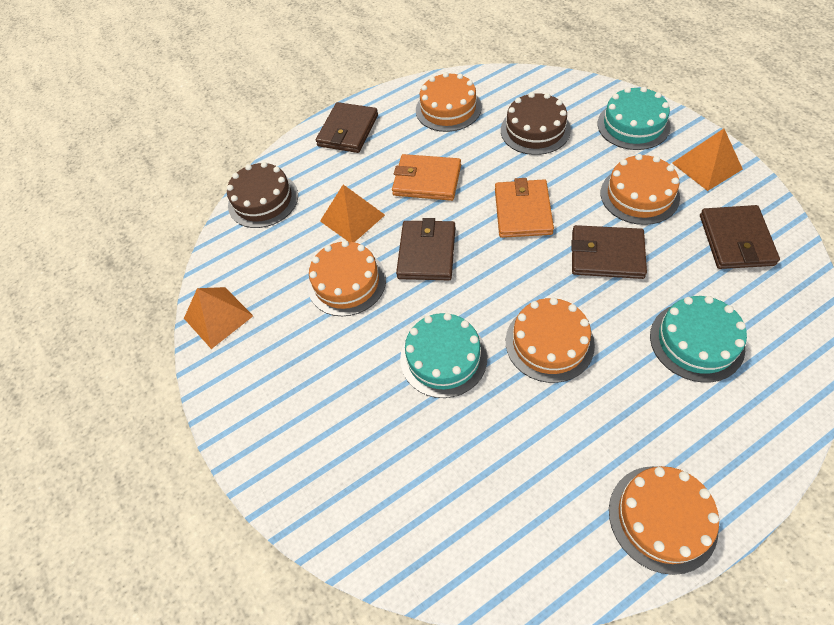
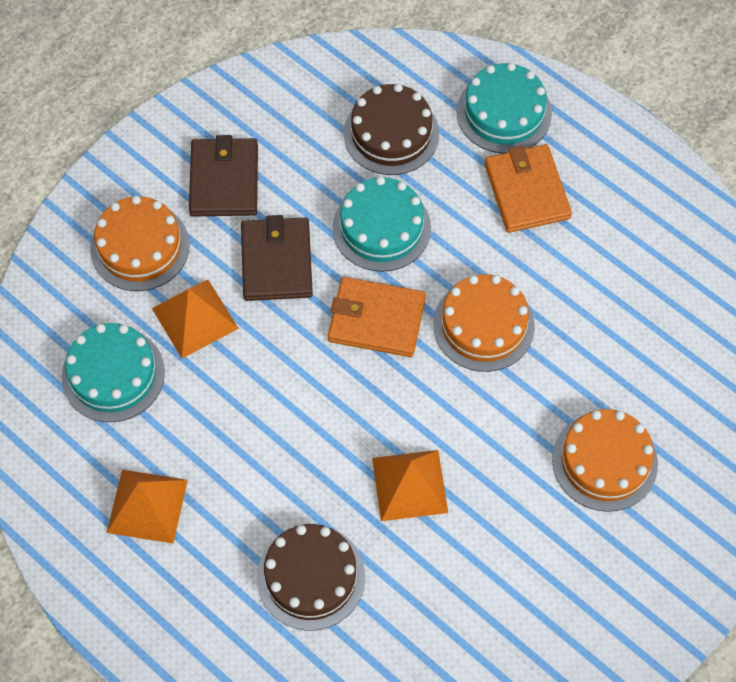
brown wallet: 4 -> 2
orange cake: 5 -> 3

